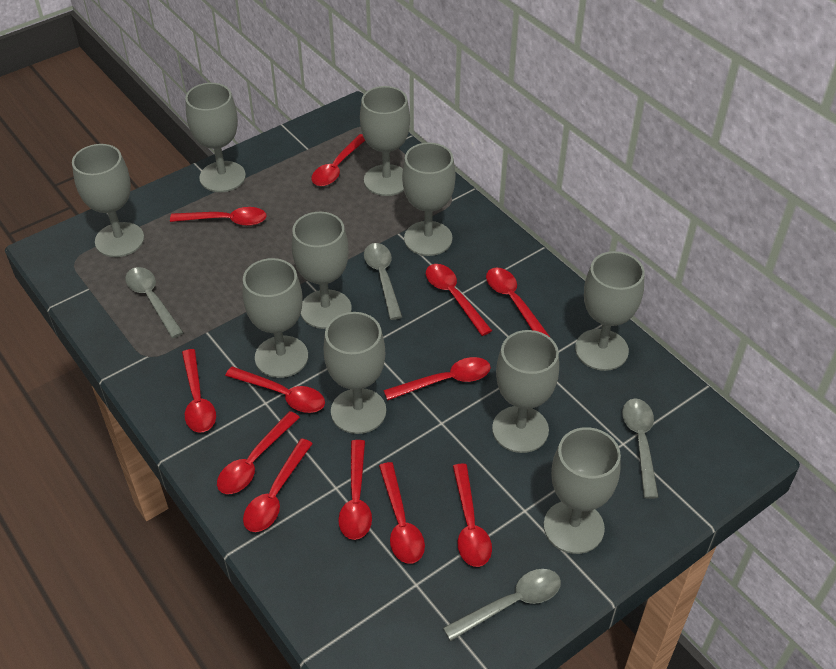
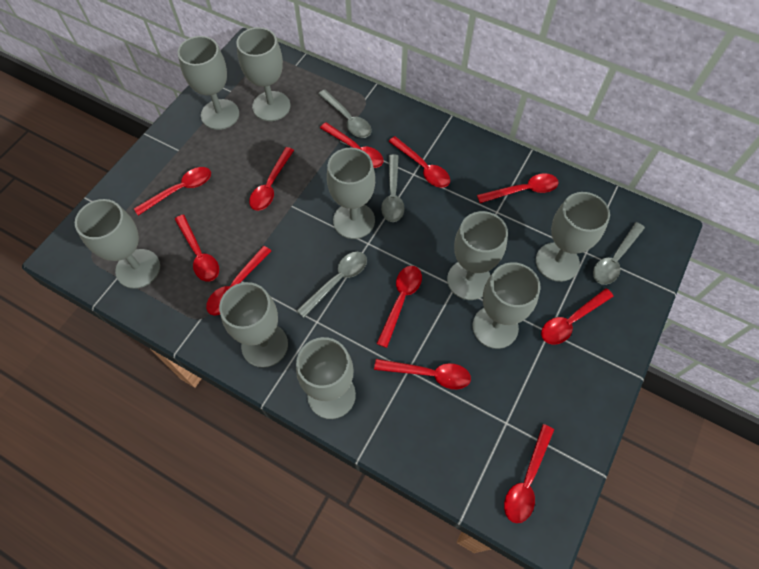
grey goblet: 10 -> 9
red spoon: 12 -> 11

